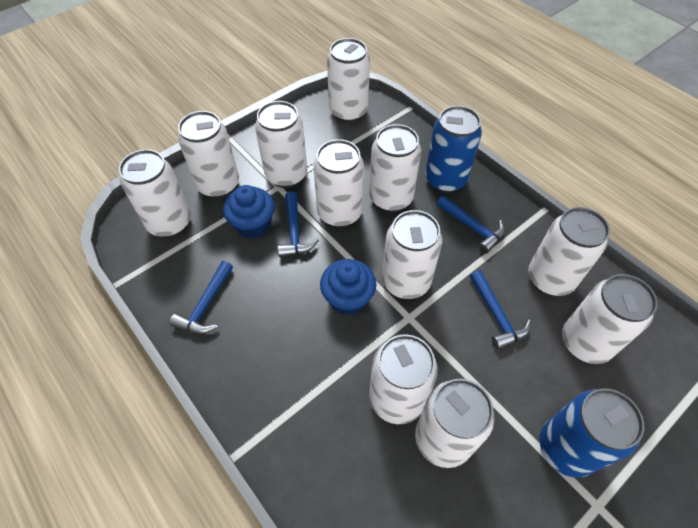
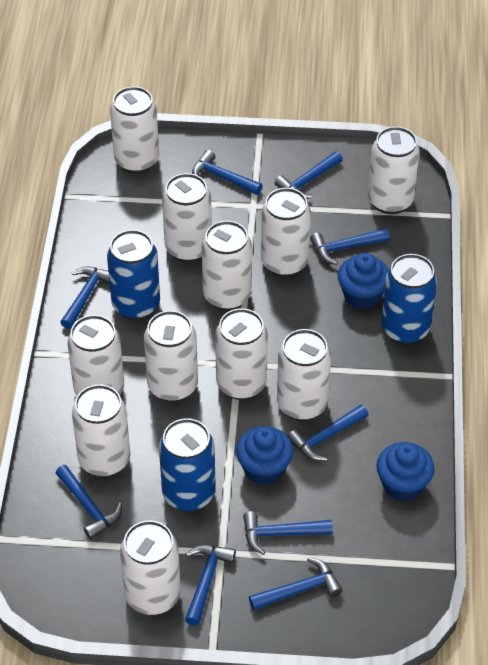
blue can: 2 -> 3
blue cupcake: 2 -> 3
blue hammer: 4 -> 9

